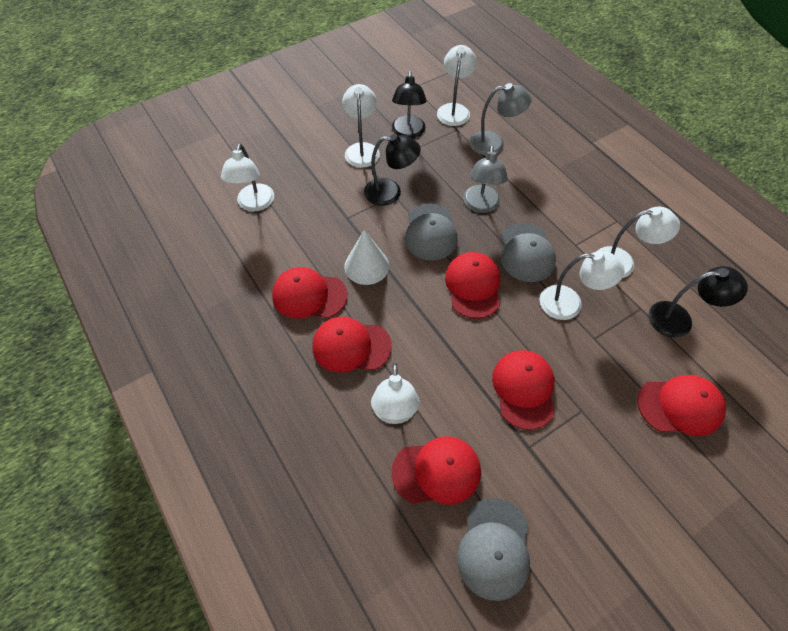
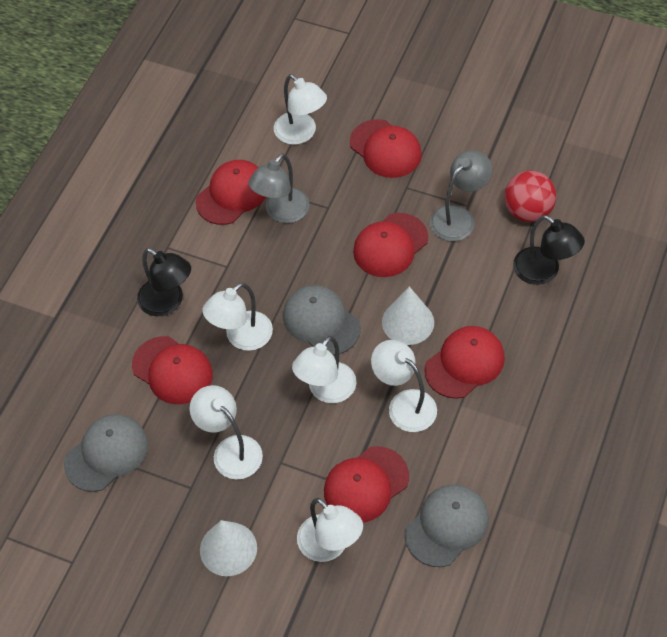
black lamp: 3 -> 2
red ball: 0 -> 1
white cone: 1 -> 2

